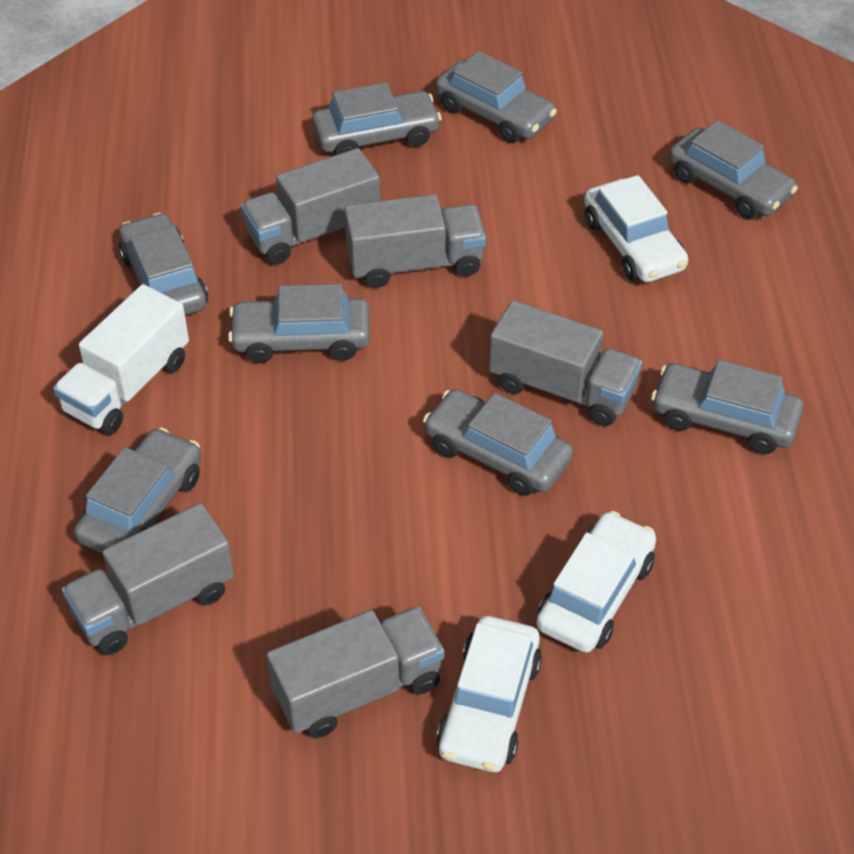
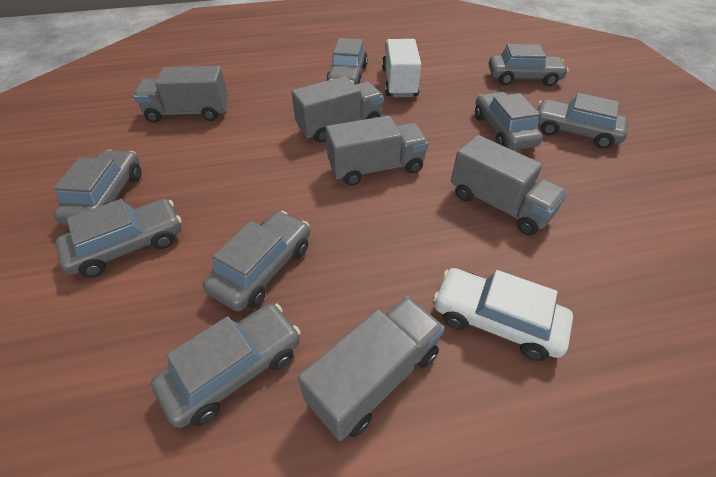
white car: 3 -> 1

